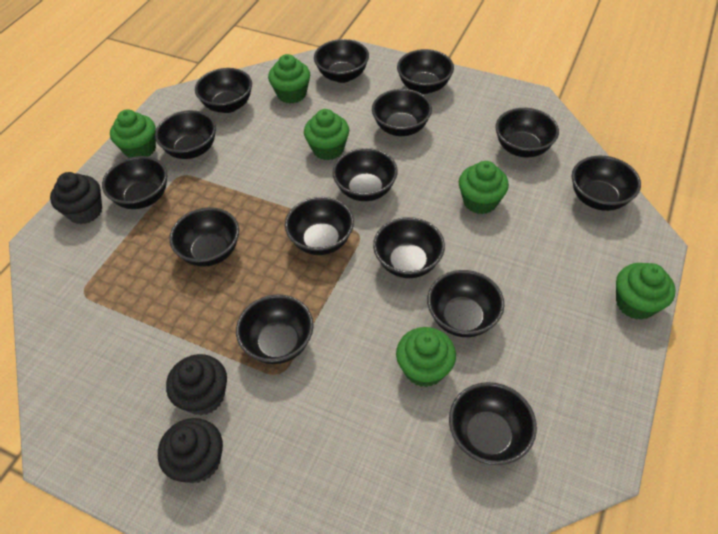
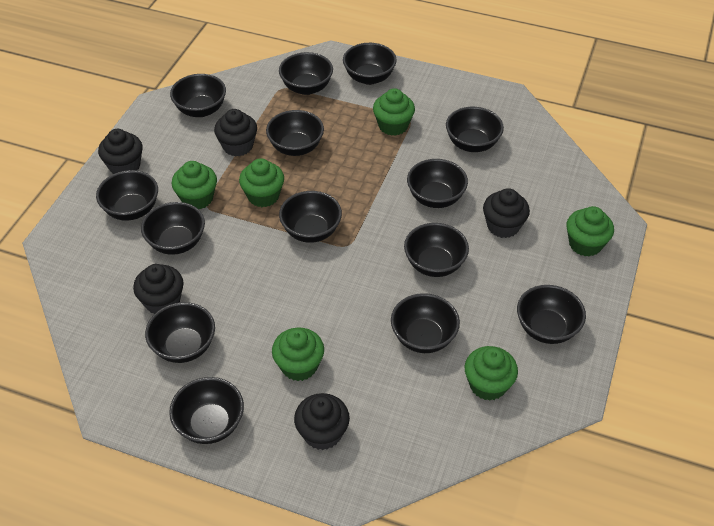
black bowl: 15 -> 14
black cupcake: 3 -> 5

